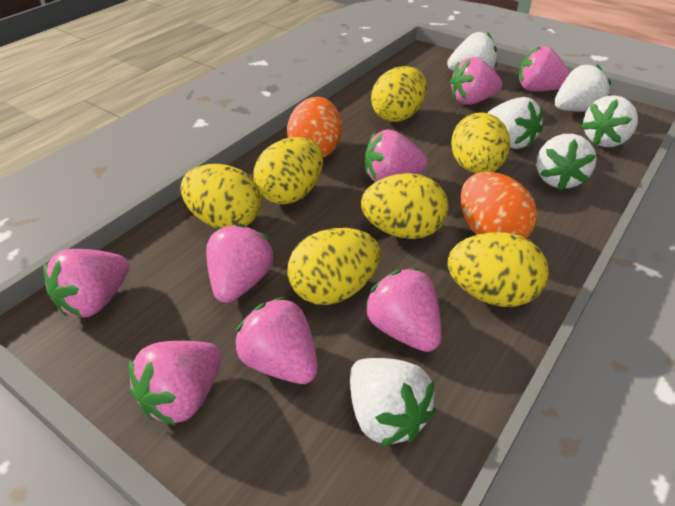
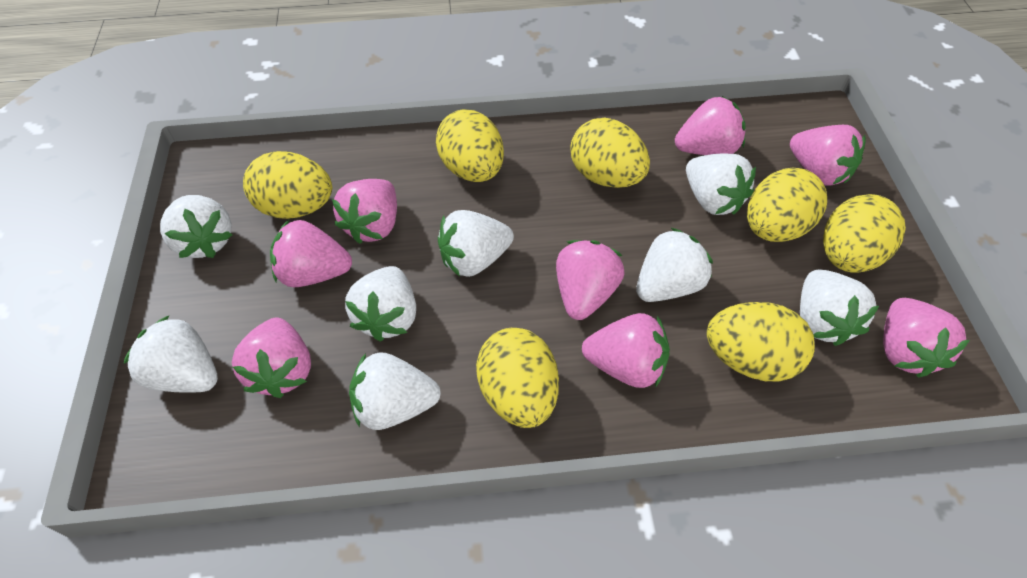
orange egg: 2 -> 0
white strawberry: 6 -> 8

